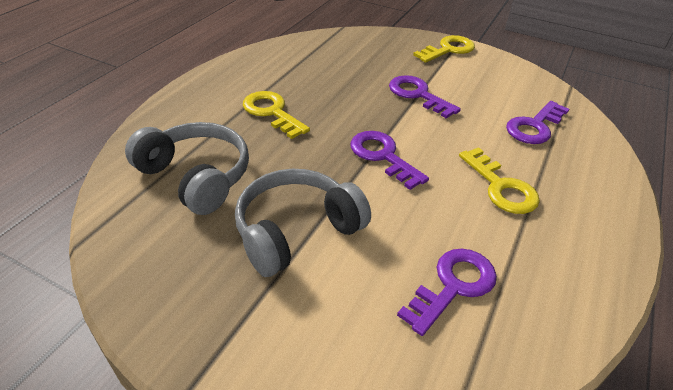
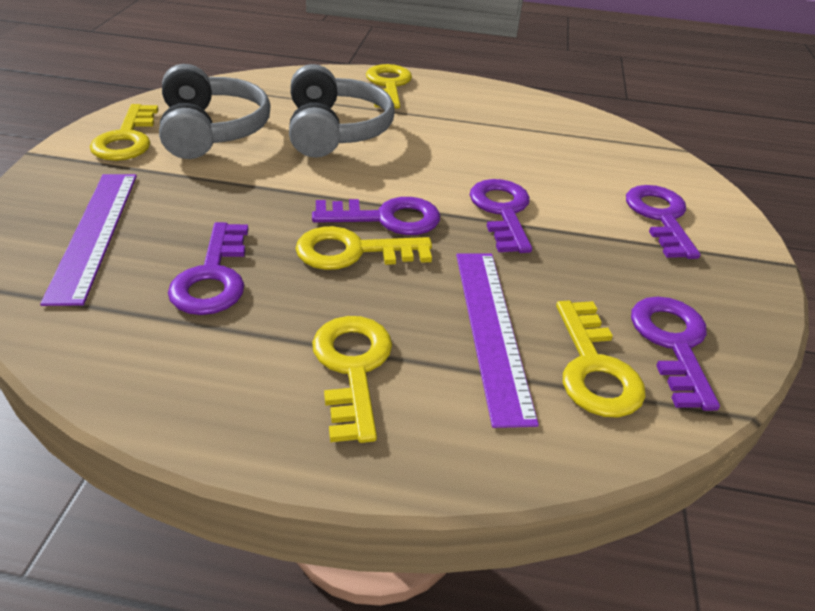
purple key: 4 -> 5
purple ruler: 0 -> 2
yellow key: 3 -> 5

